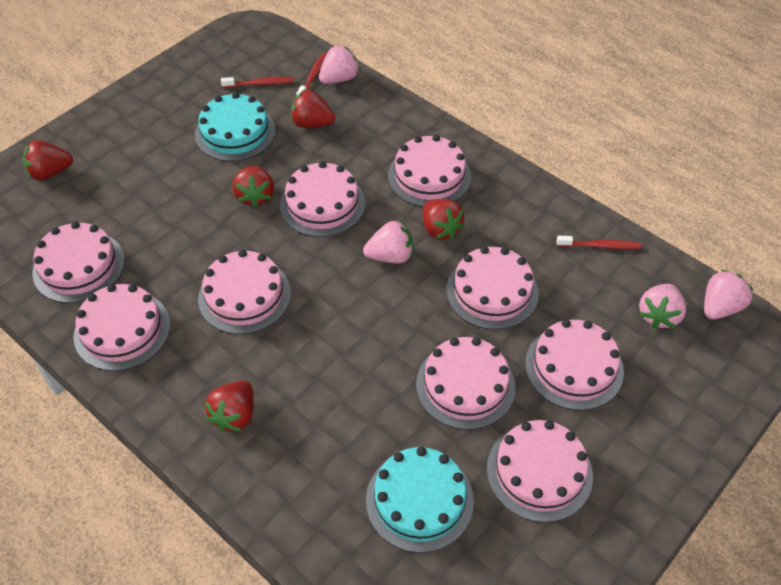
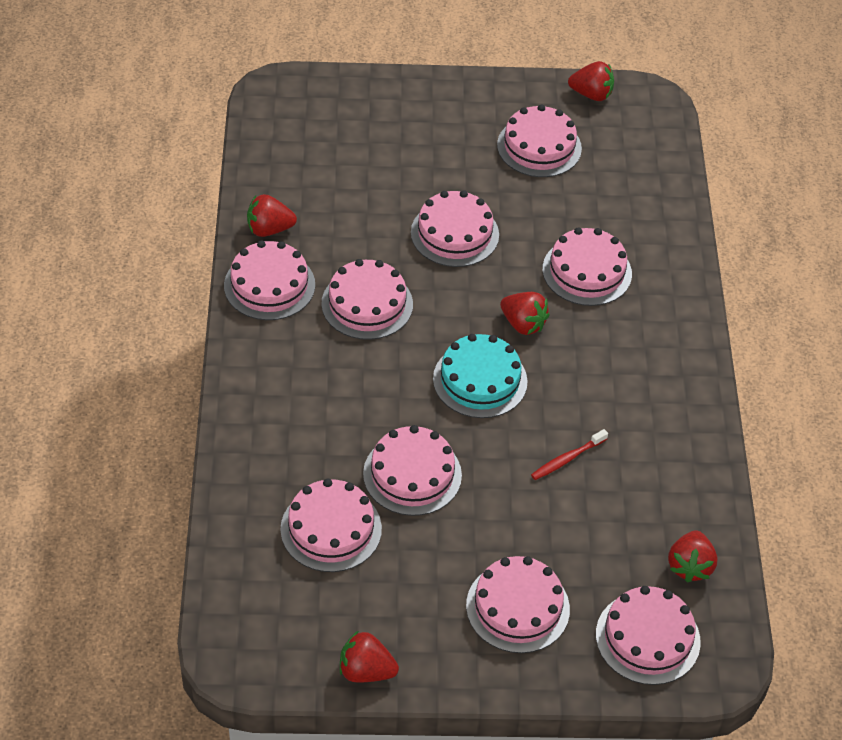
pink strawberry: 4 -> 0
red toothbrush: 3 -> 1
turquoise cake: 2 -> 1

